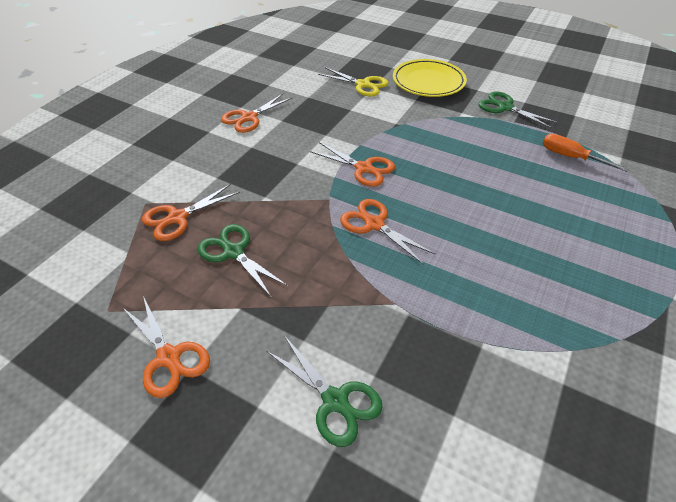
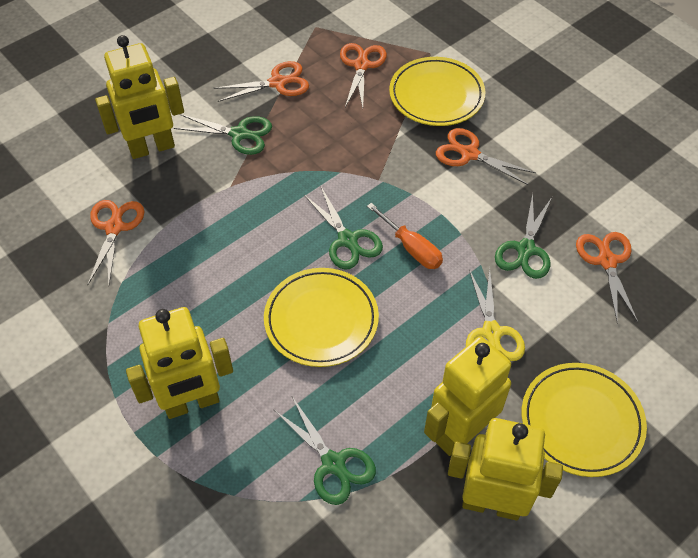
green scissors: 3 -> 4
yellow plate: 1 -> 3
yellow robot: 0 -> 4

